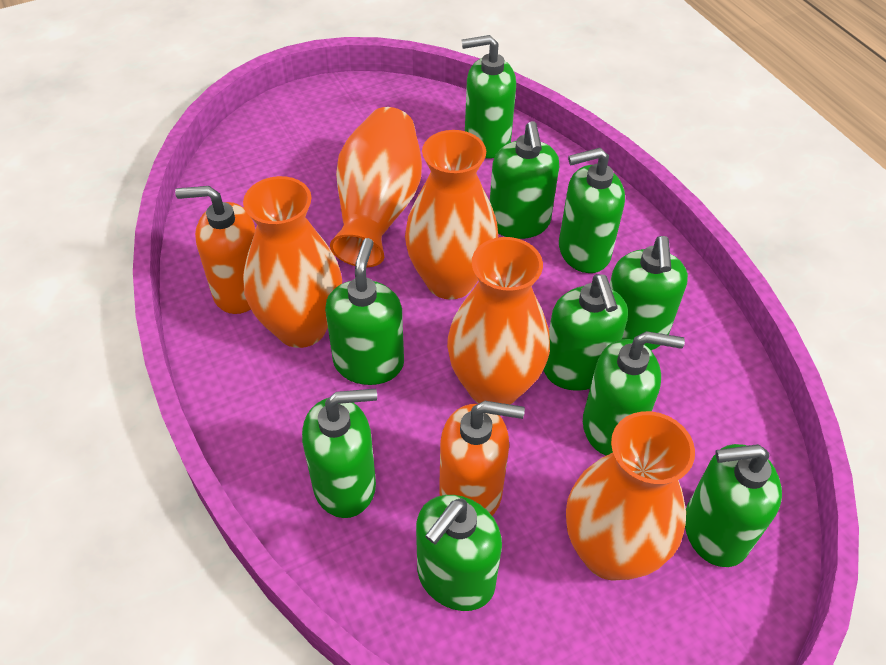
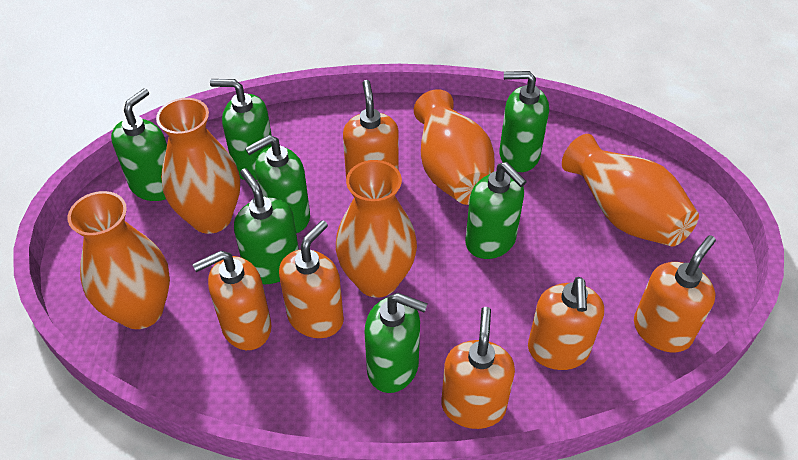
green soap dispenser: 10 -> 7
orange soap dispenser: 2 -> 6

